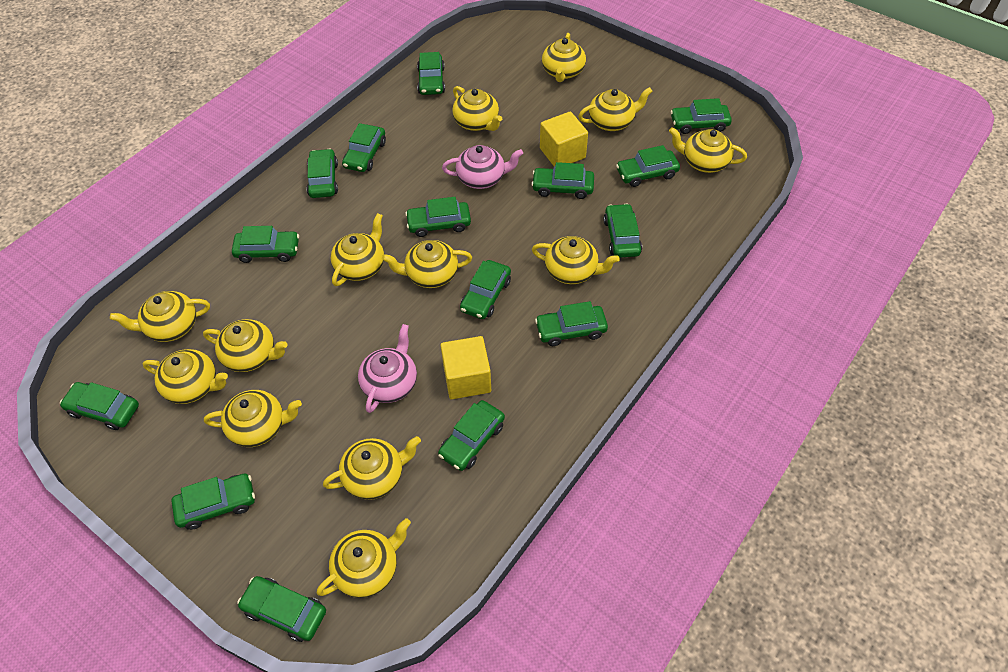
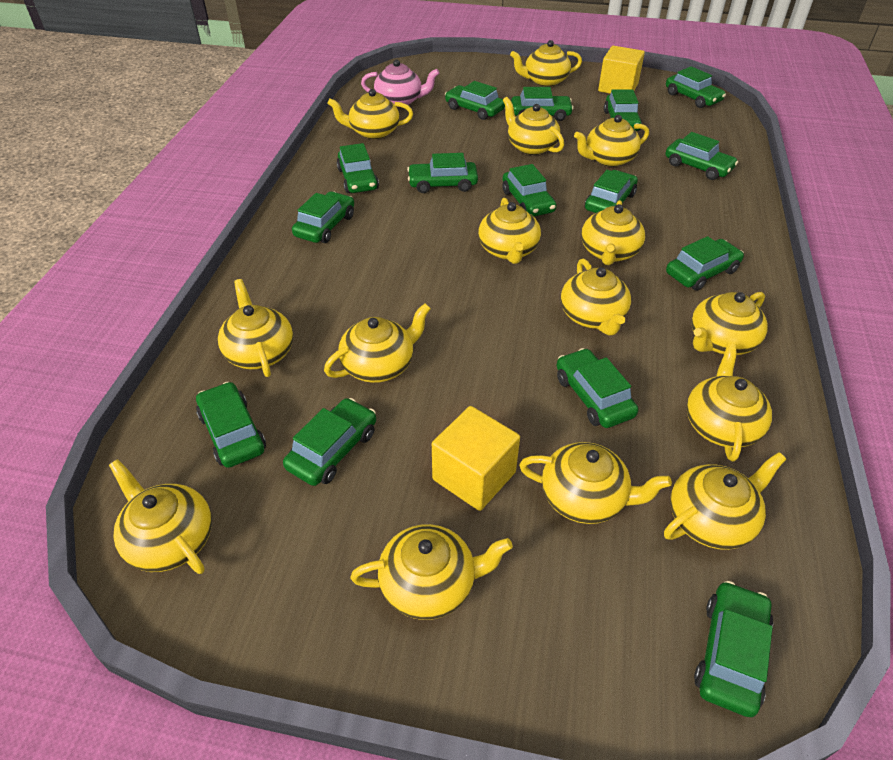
pink teapot: 2 -> 1
yellow teapot: 13 -> 15

